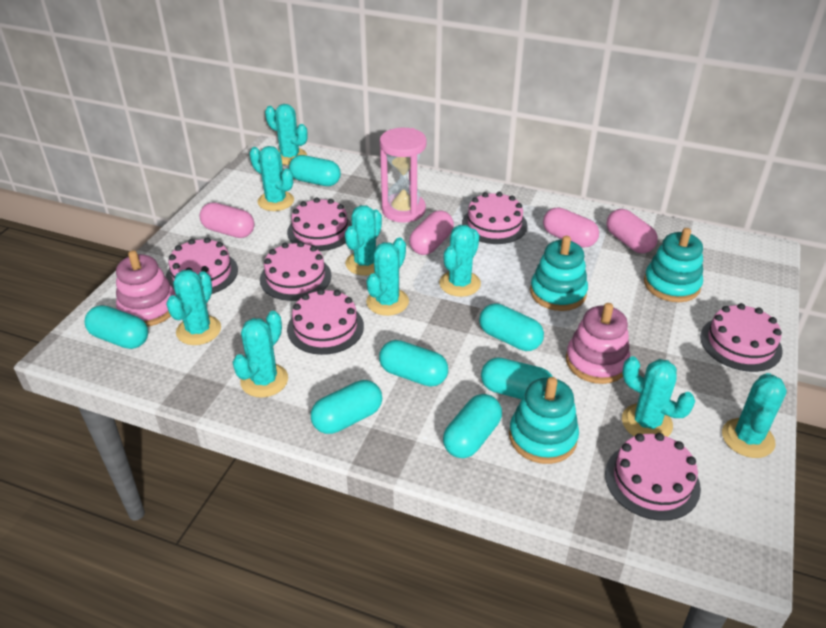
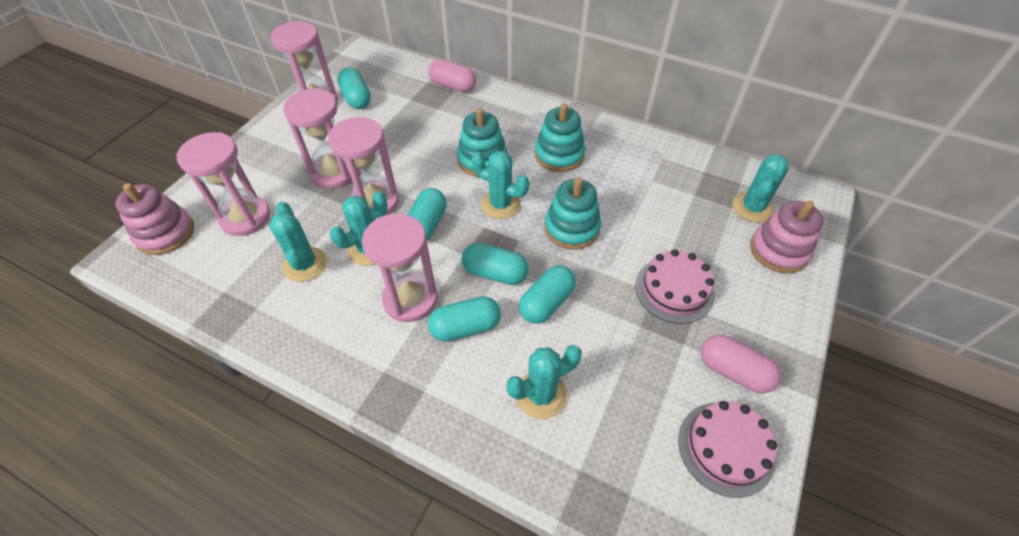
pink cake: 7 -> 2
pink capsule: 4 -> 2
pink hourglass: 1 -> 5
turquoise cactus: 9 -> 5
turquoise capsule: 7 -> 5

